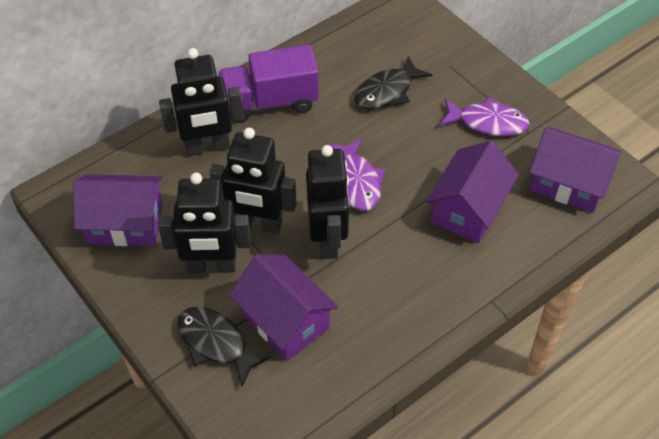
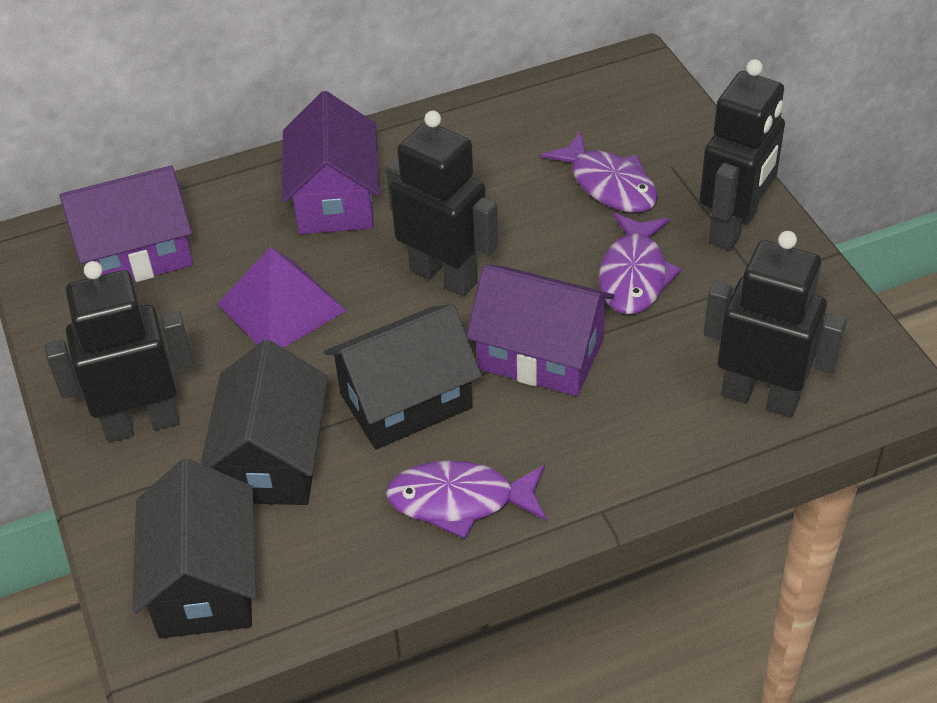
black fish: 2 -> 0
black house: 0 -> 3
purple fish: 2 -> 3
purple house: 4 -> 3
purple pyramid: 0 -> 1
purple truck: 1 -> 0

